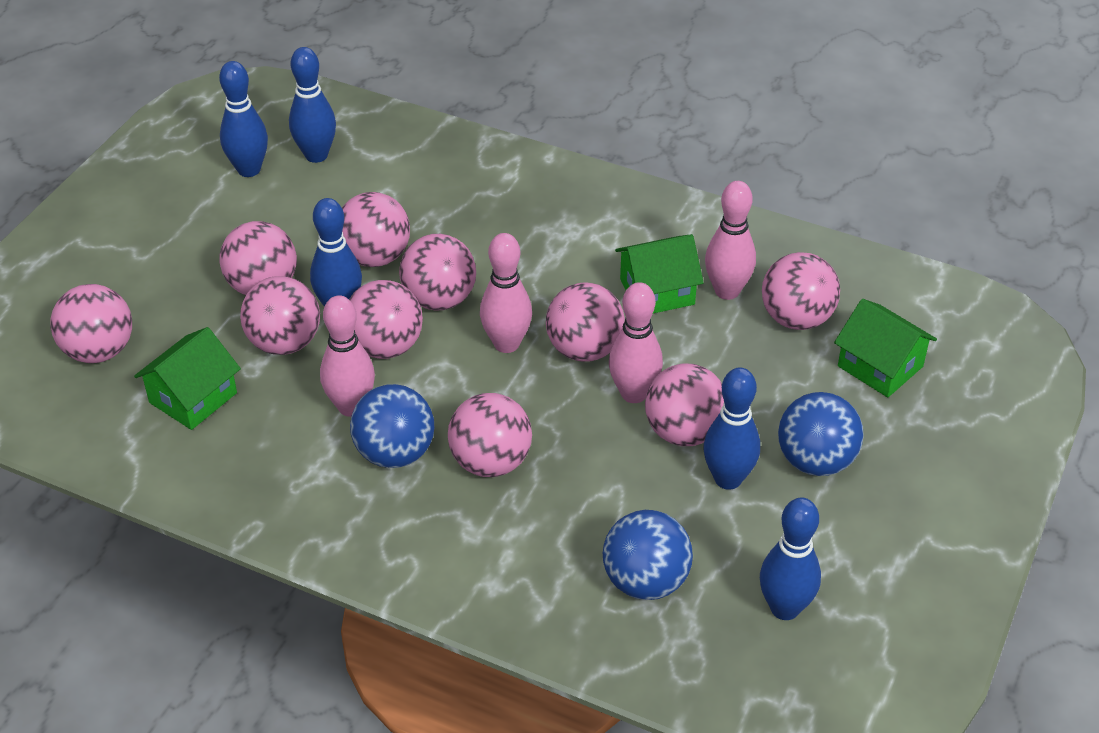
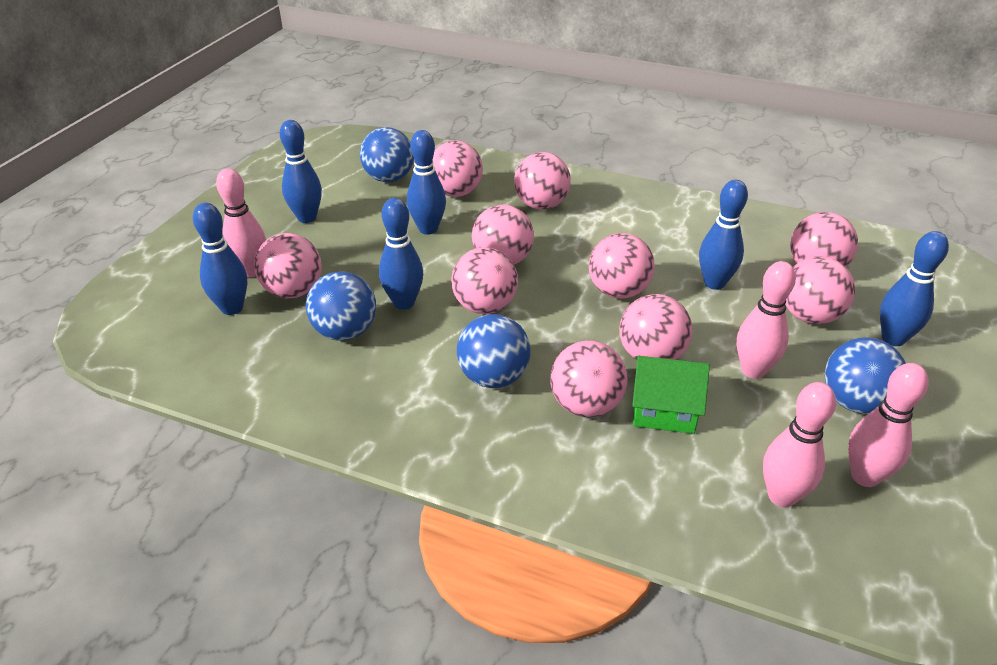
blue ball: 3 -> 4
blue bowling pin: 5 -> 6
green house: 3 -> 1

